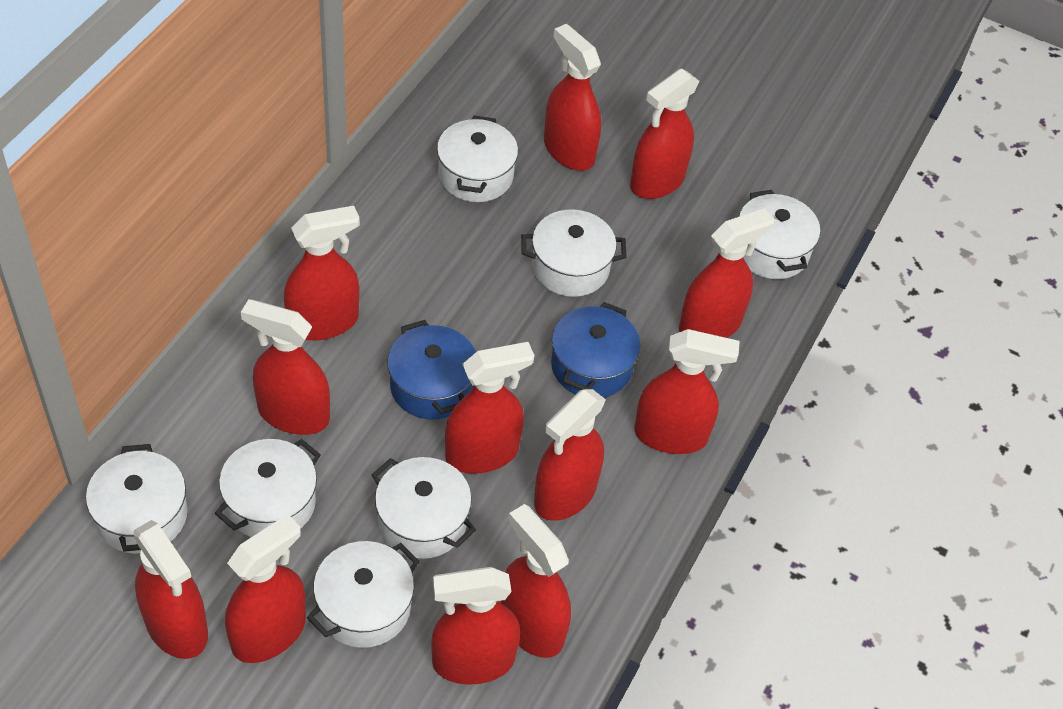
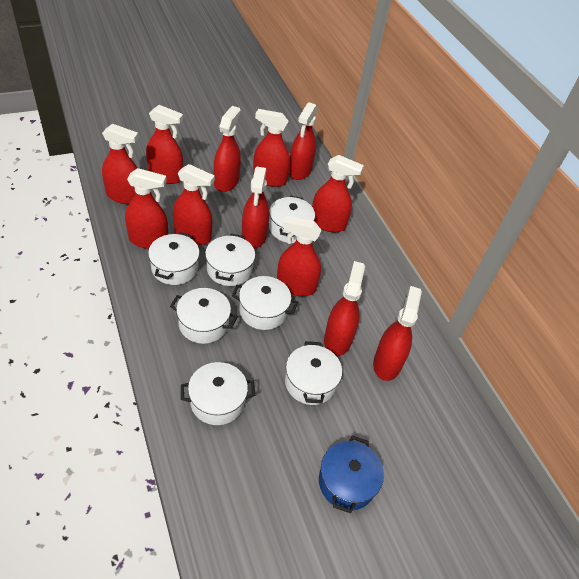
blue pot: 2 -> 1

